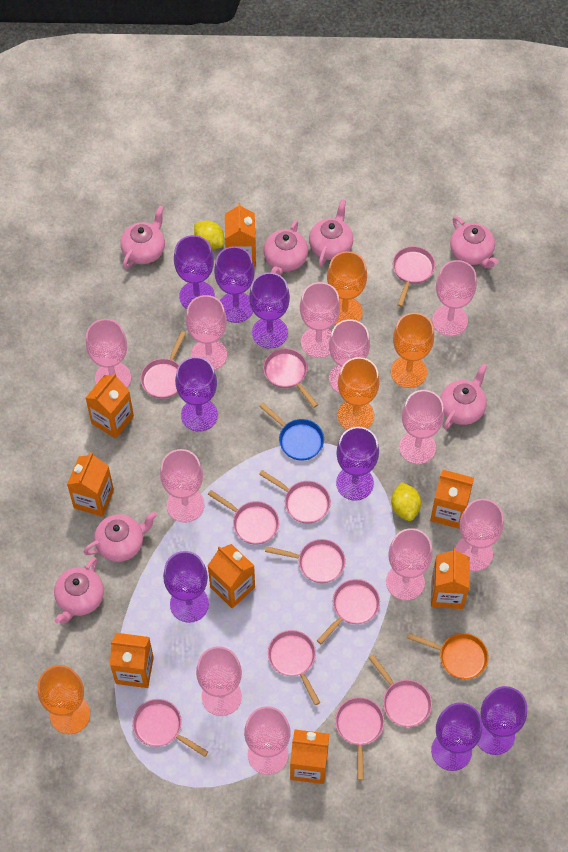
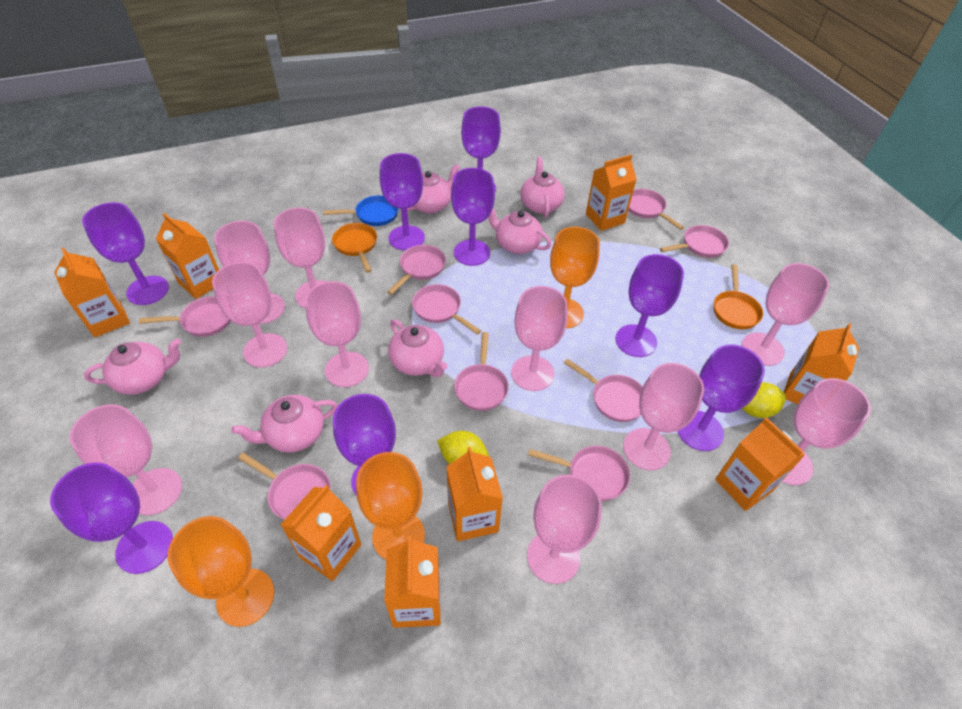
orange goblet: 4 -> 3
orange pan: 1 -> 2
pink goblet: 11 -> 10
pink pan: 11 -> 9
pink teapot: 7 -> 6

